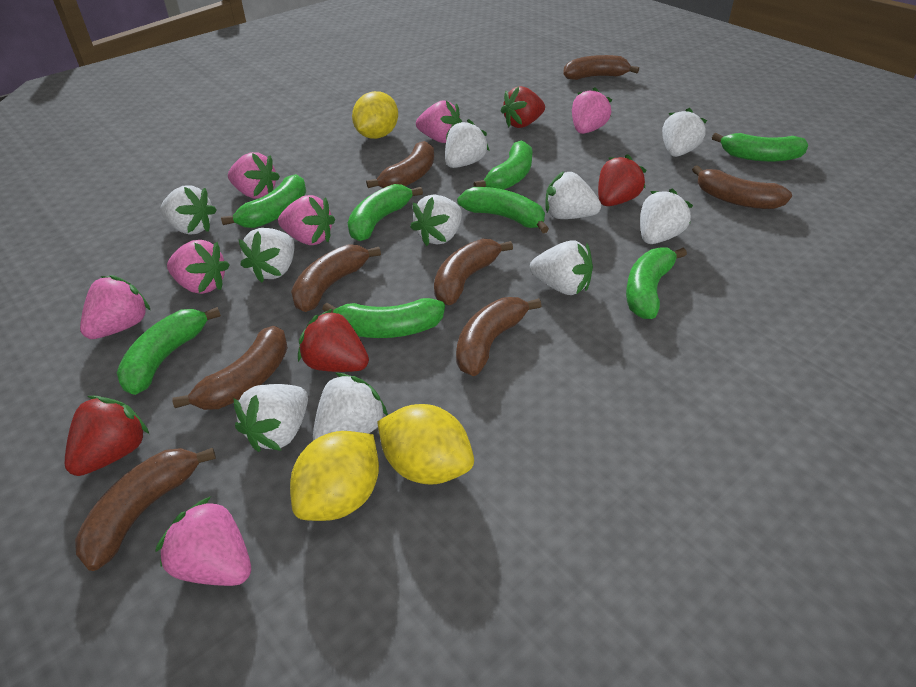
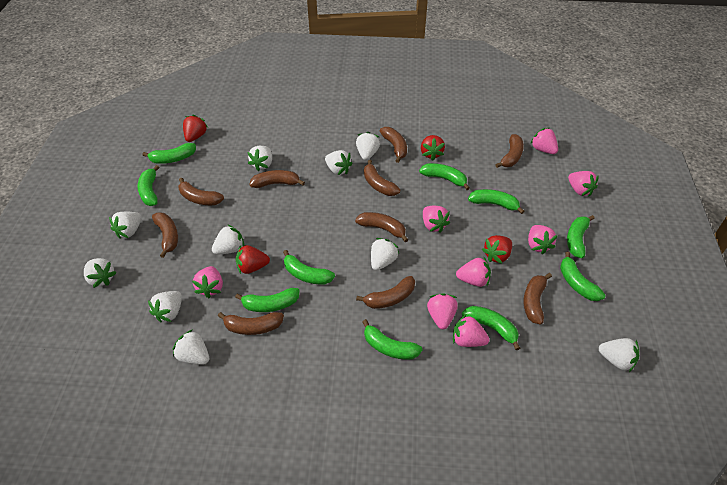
brown banana: 8 -> 10
green banana: 8 -> 10
pink strawberry: 7 -> 8
yellow lemon: 3 -> 0

